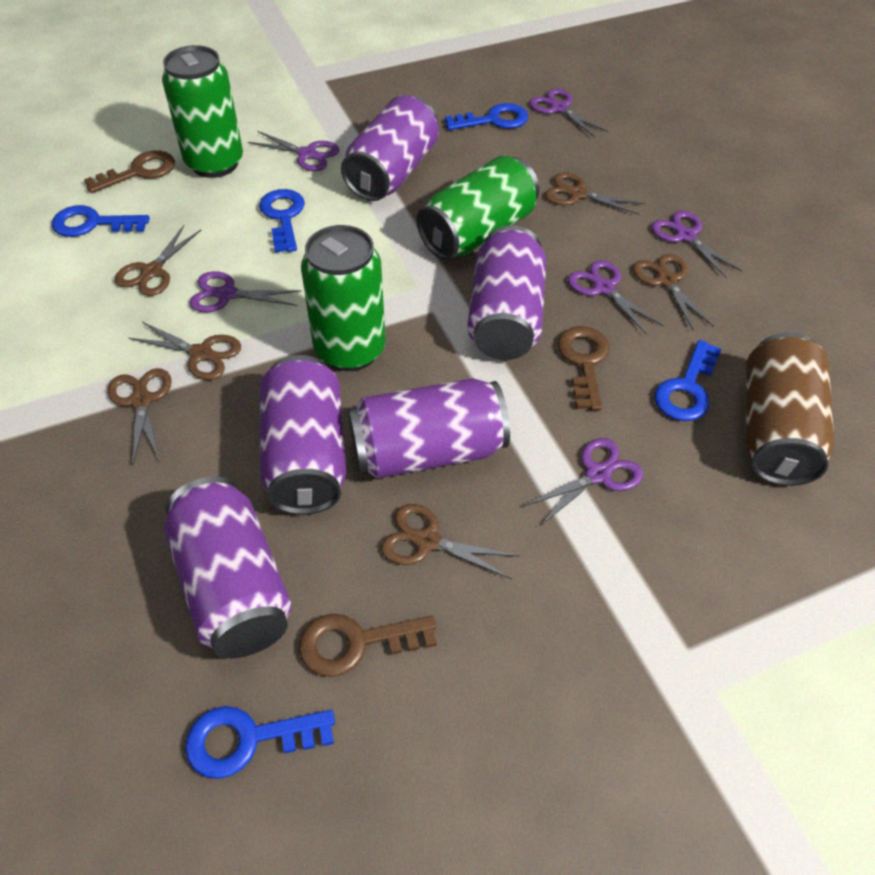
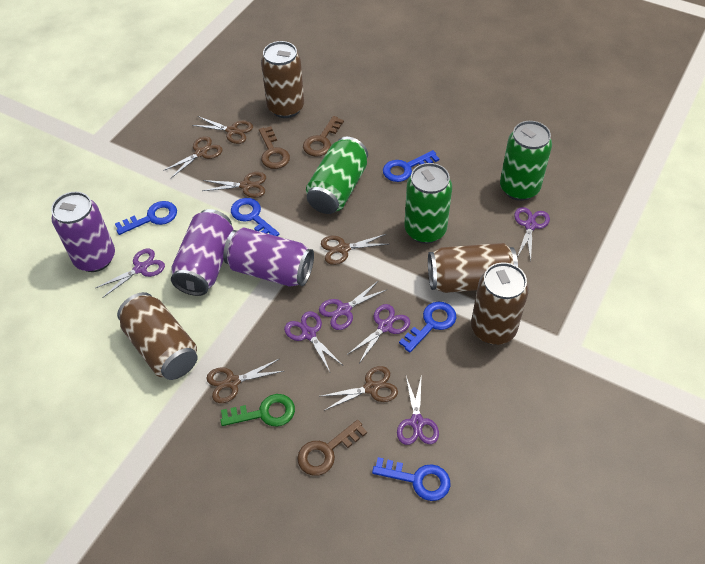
brown can: 1 -> 4
green key: 0 -> 1
purple can: 5 -> 3

